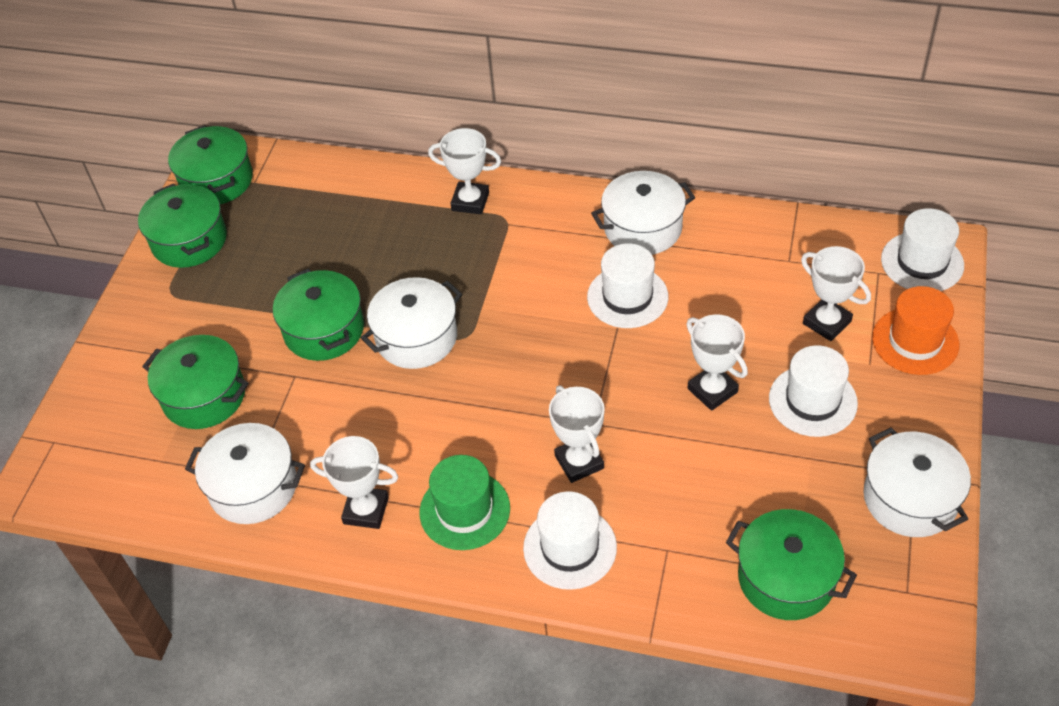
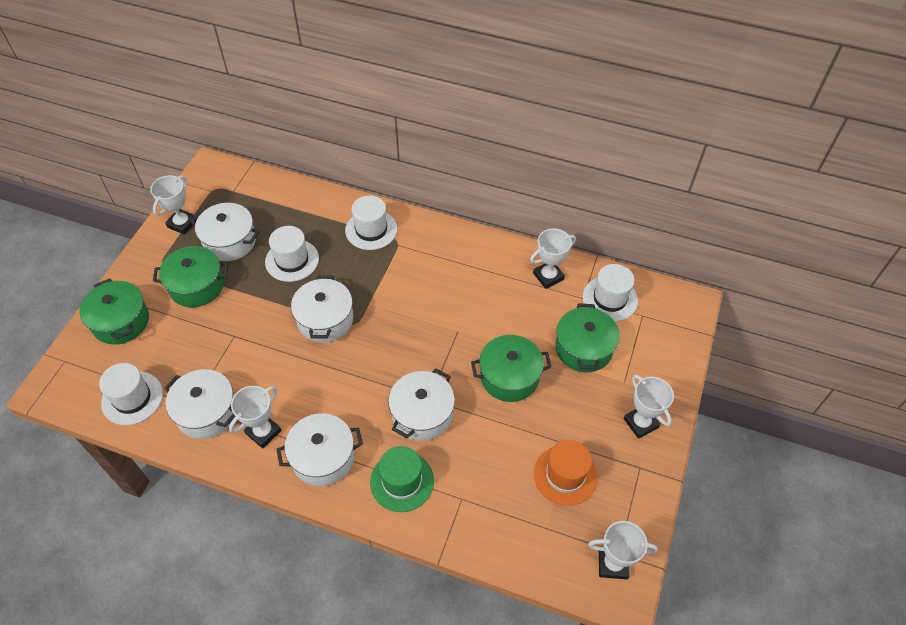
green pot: 5 -> 4
white pot: 4 -> 5

